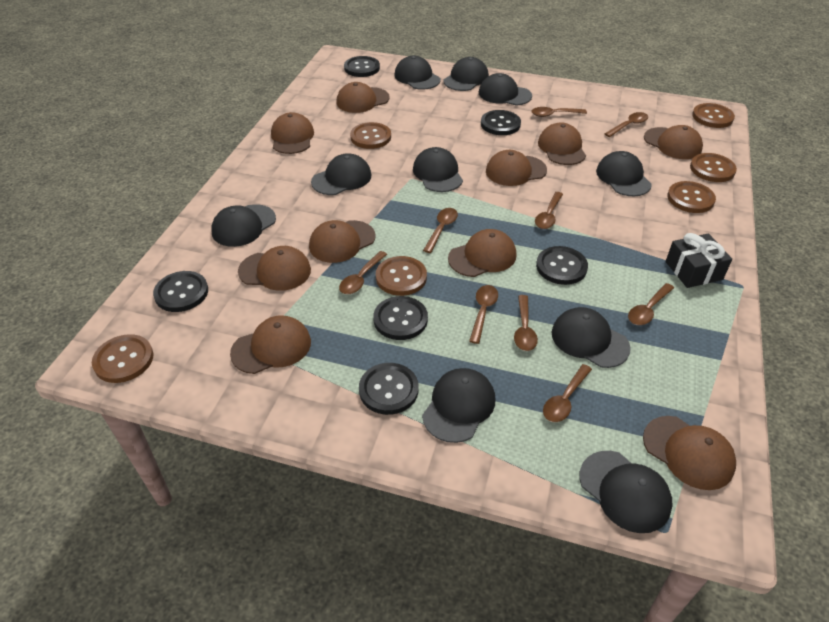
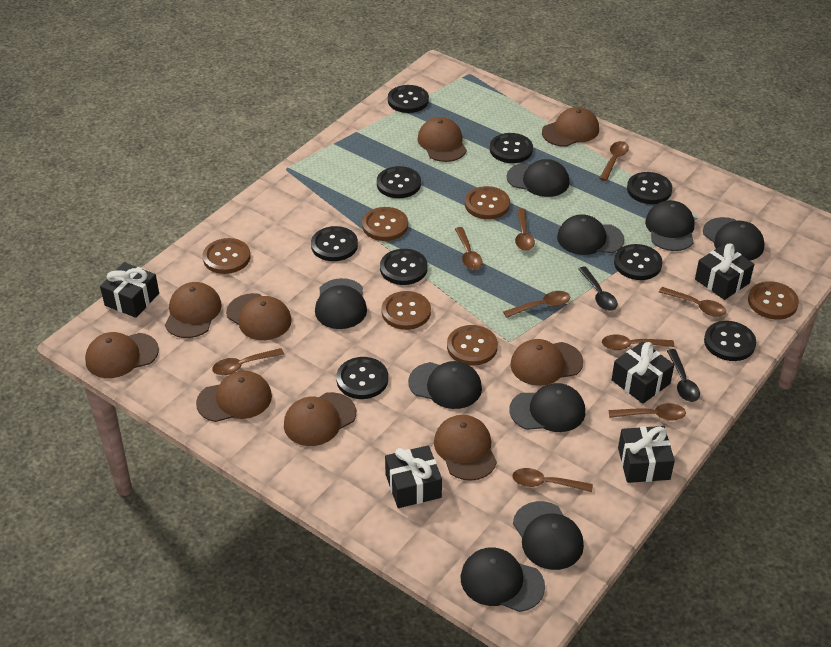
black button: 6 -> 9
black cap: 10 -> 9
black gift: 1 -> 5
black spoon: 0 -> 2
brown cap: 10 -> 9

